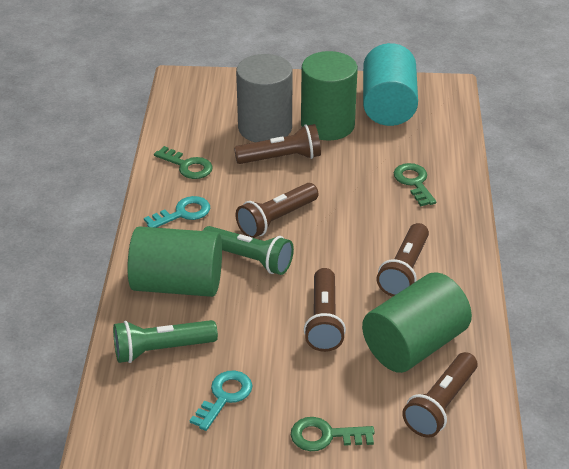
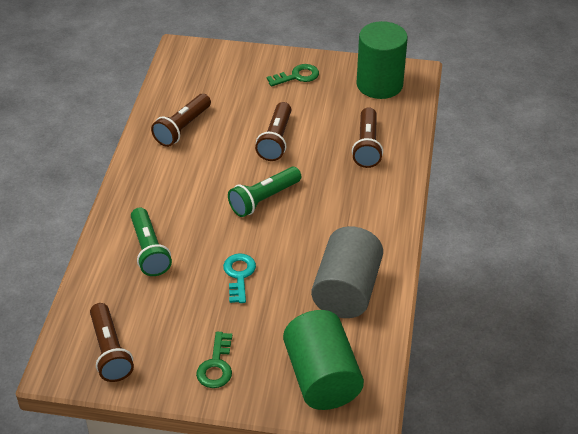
brown flashlight: 5 -> 4
green cylinder: 3 -> 2
green key: 3 -> 2
turquoise cylinder: 1 -> 0
turquoise key: 2 -> 1

